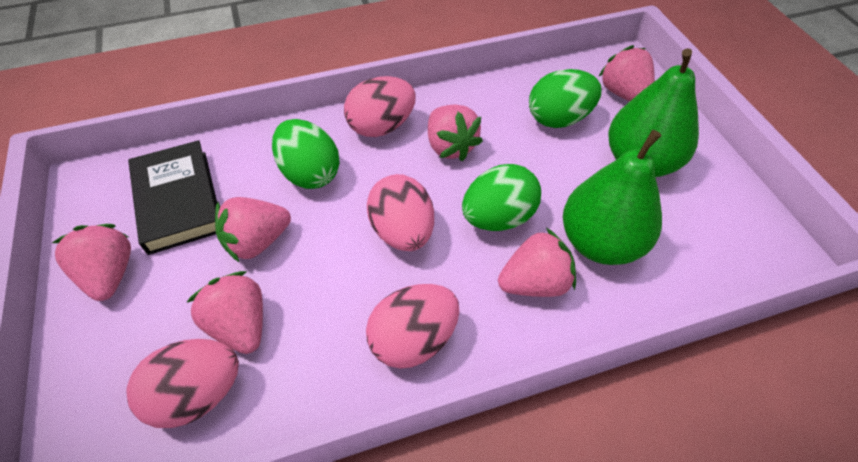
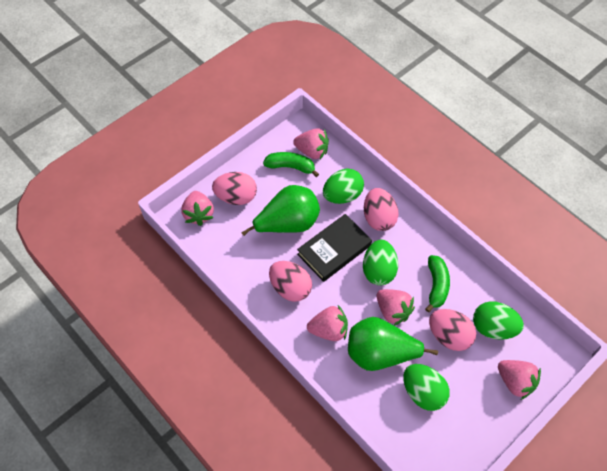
green banana: 0 -> 2
green egg: 3 -> 4
pink strawberry: 6 -> 5

